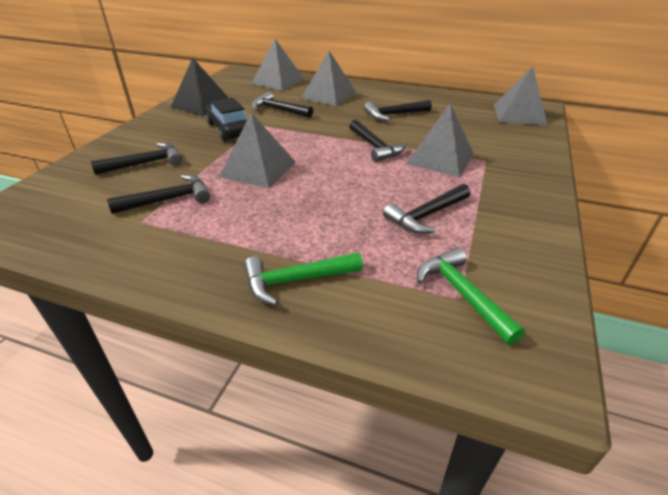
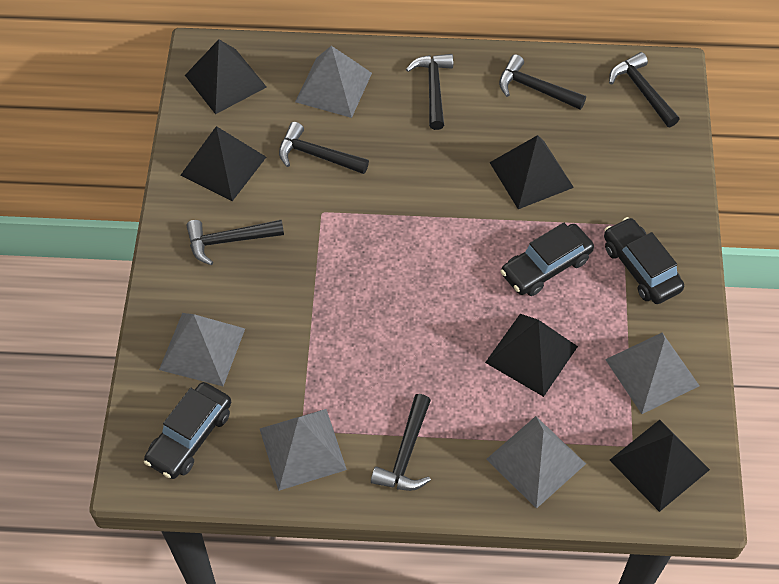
black car: 1 -> 3
black pyramid: 1 -> 5
green hammer: 2 -> 0

